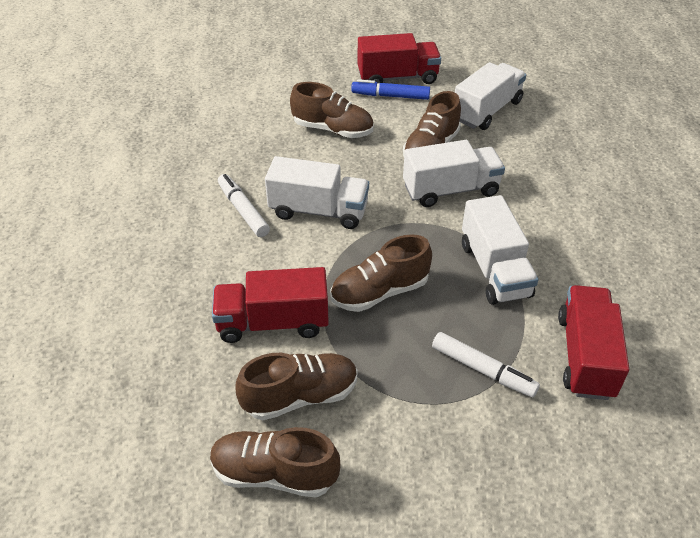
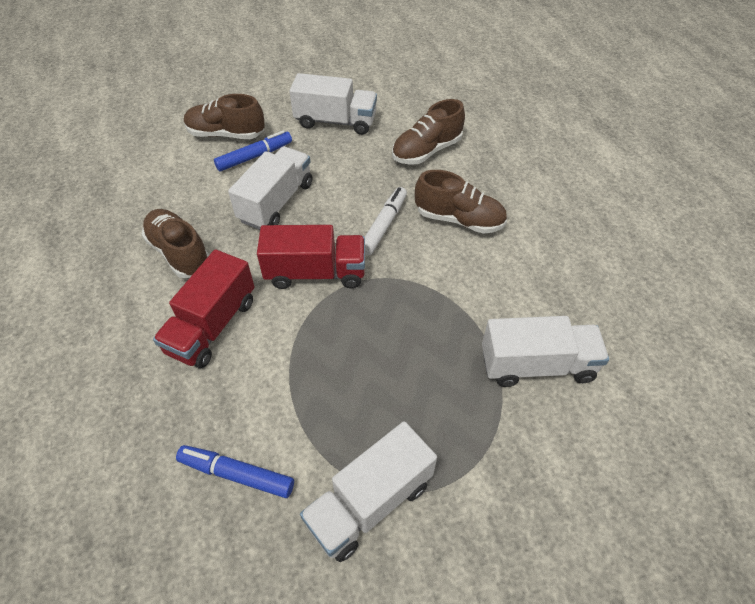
blue marker: 1 -> 2
brown shoe: 5 -> 4
red truck: 3 -> 2
white marker: 2 -> 1

